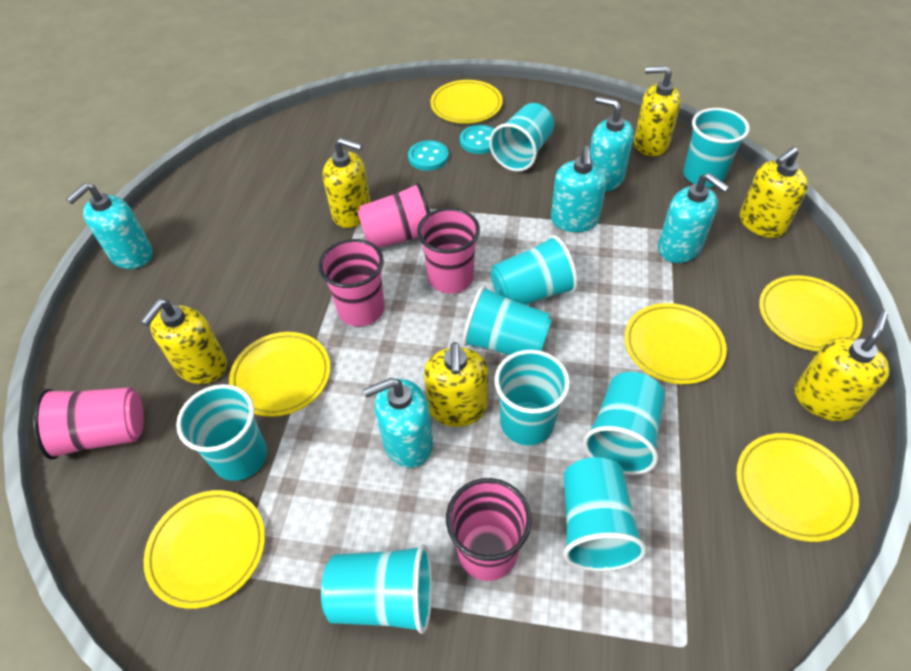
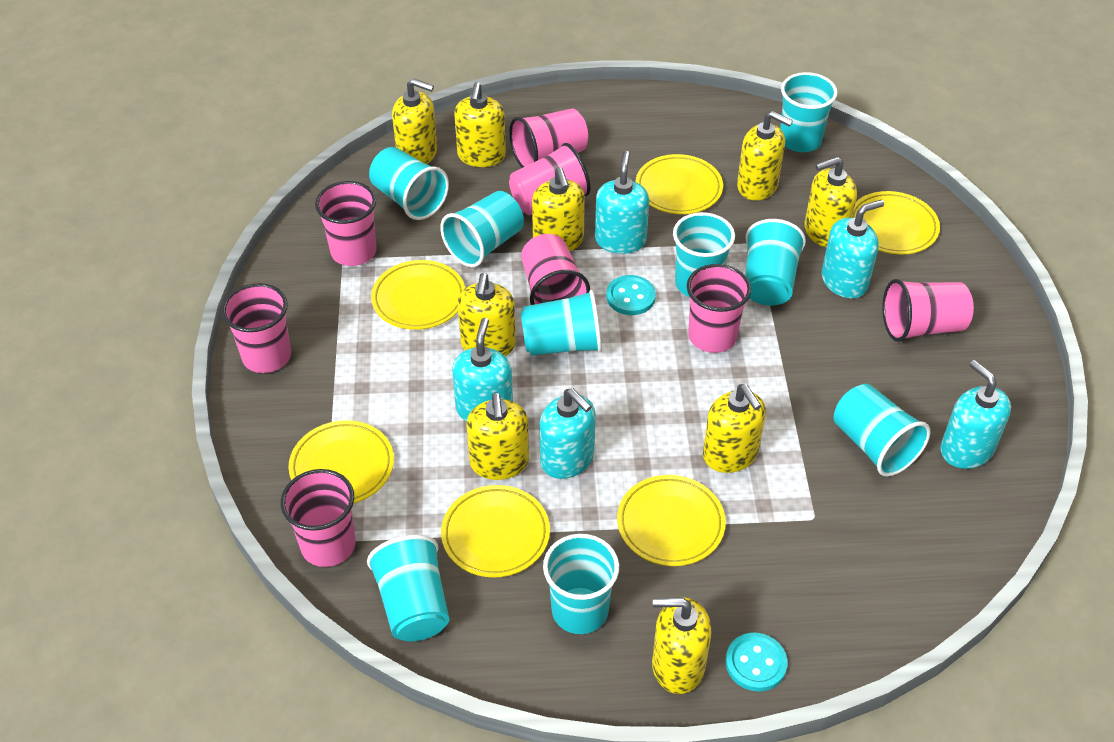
pink cup: 5 -> 8
yellow soap dispenser: 6 -> 9

